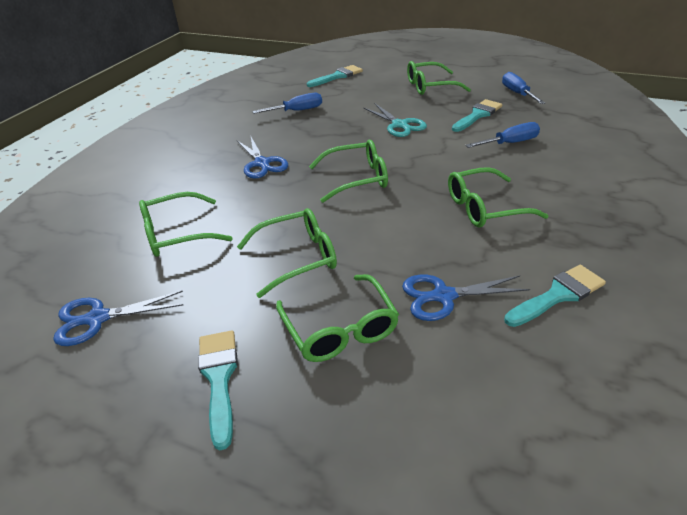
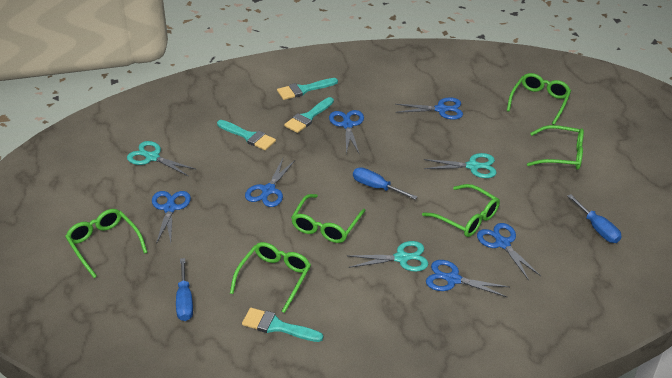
blue scissors: 3 -> 6
turquoise scissors: 1 -> 3

